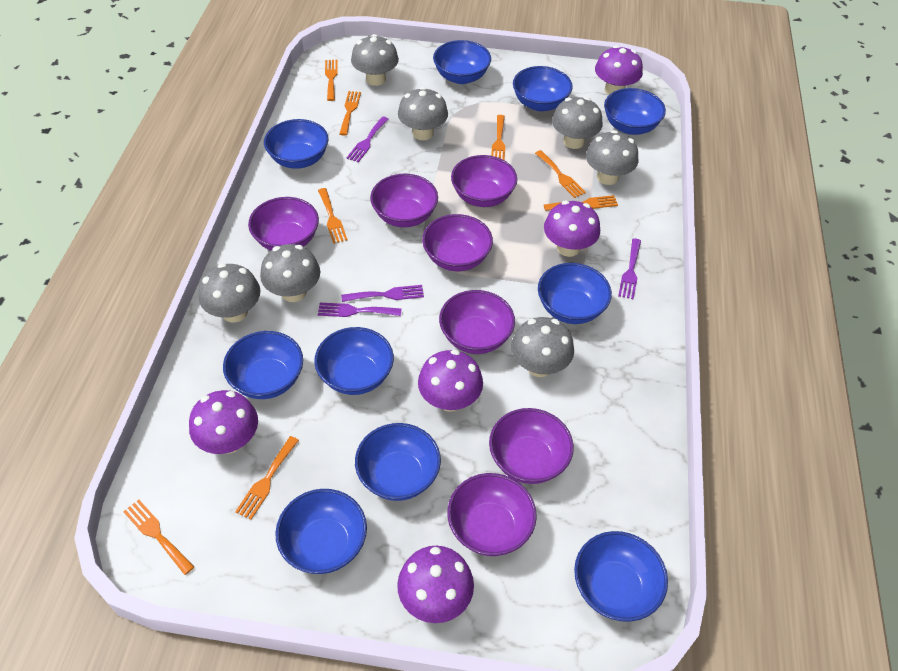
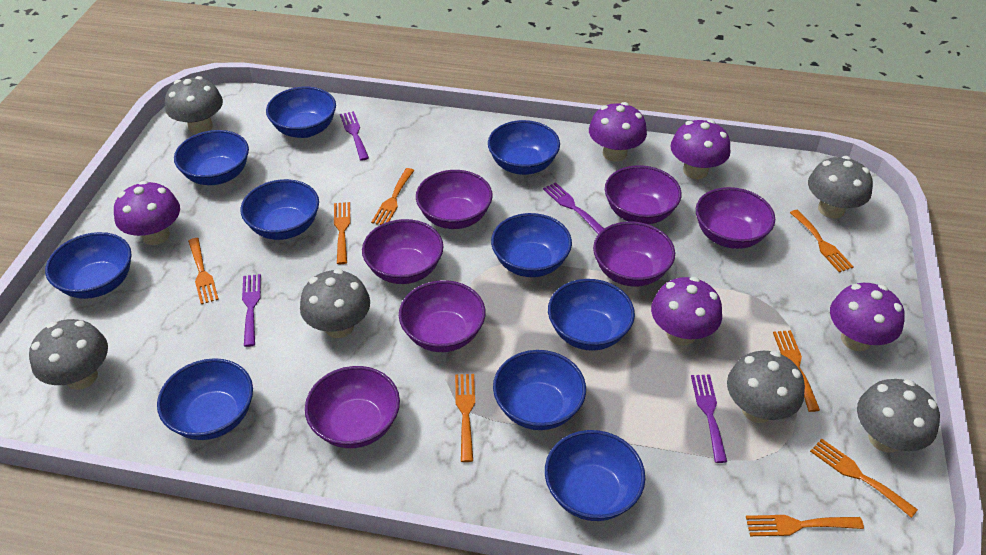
grey mushroom: 7 -> 6

